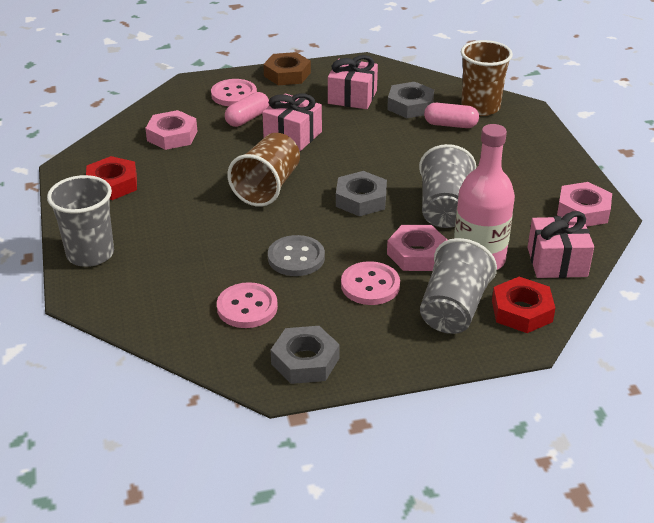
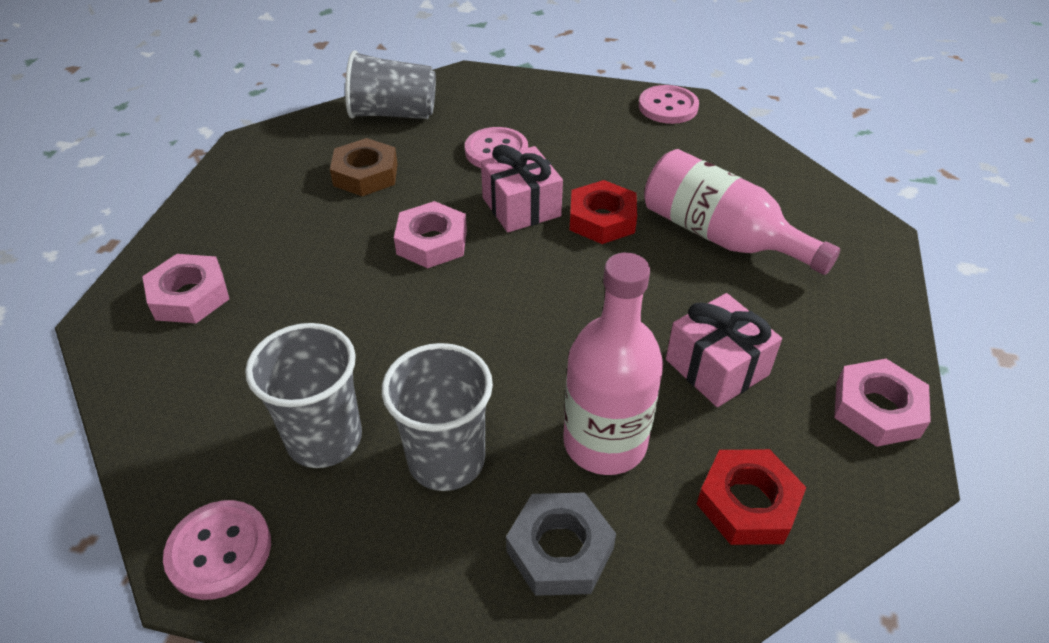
brown cup: 2 -> 0
grey button: 1 -> 0
grey nut: 3 -> 1
pink bottle: 1 -> 2
pink capsule: 2 -> 0
pink gift: 3 -> 2

